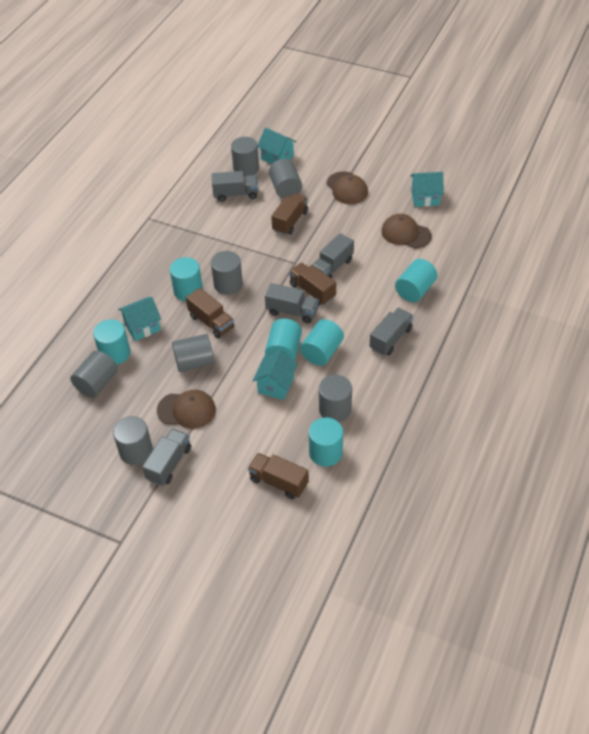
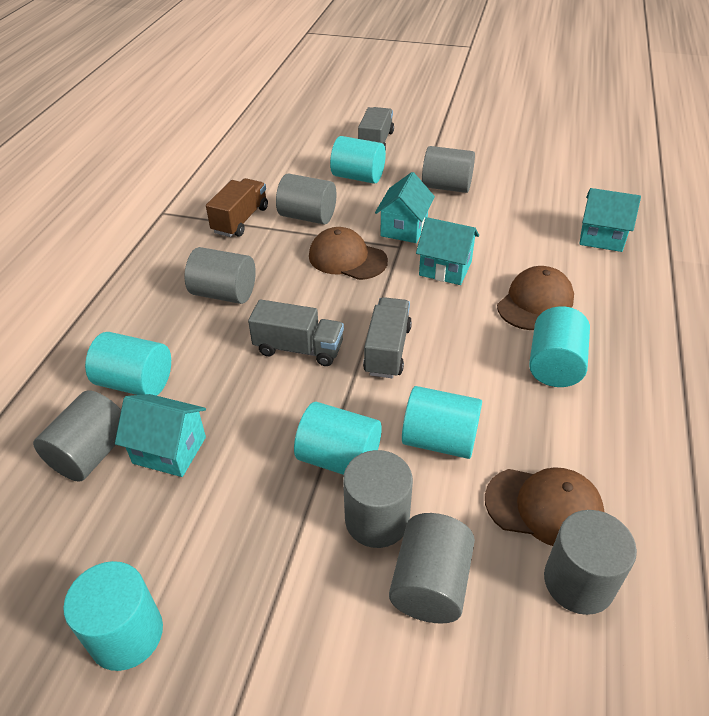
brown truck: 4 -> 1
grey truck: 5 -> 3

